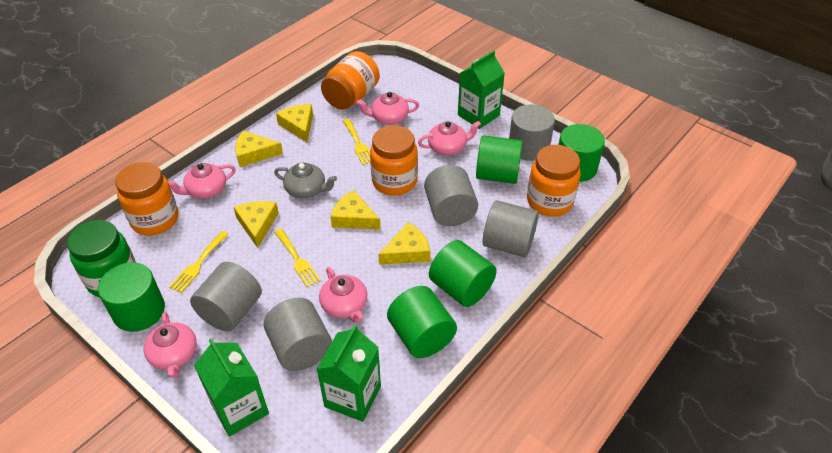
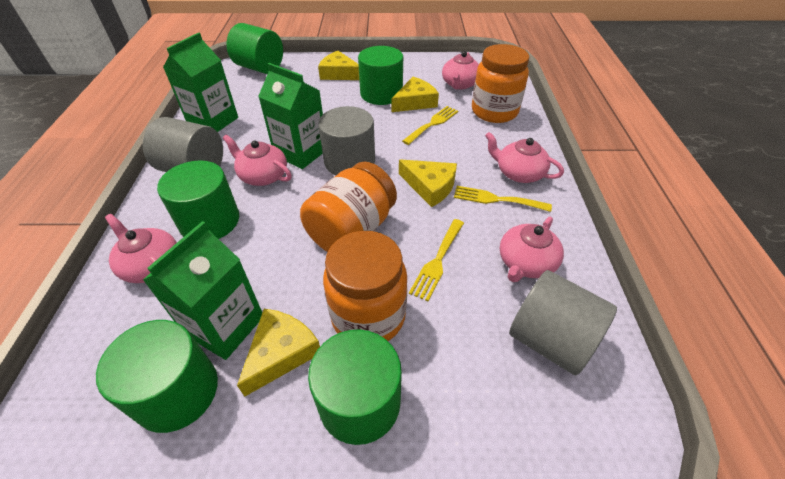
green jar: 1 -> 0
grey cylinder: 5 -> 3
grey teapot: 1 -> 0
orange jar: 4 -> 3
yellow cheese: 5 -> 4

